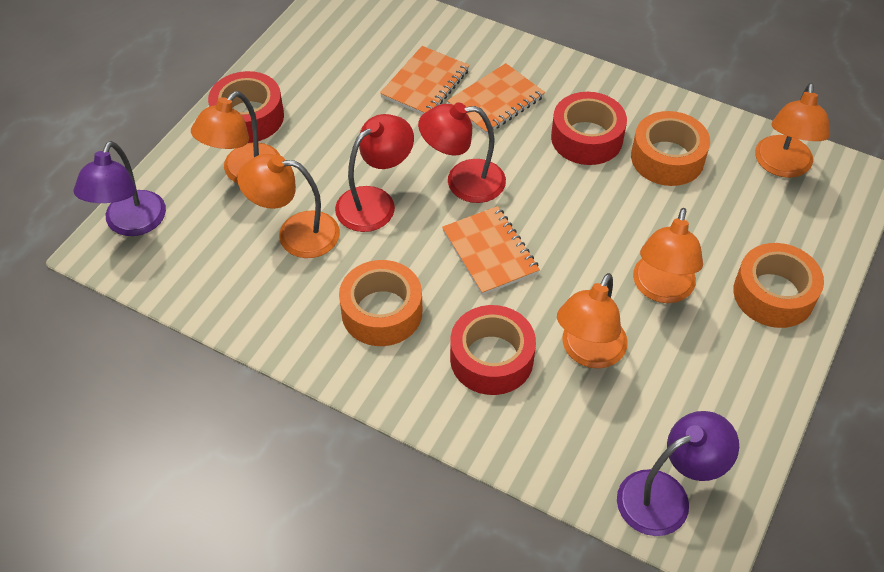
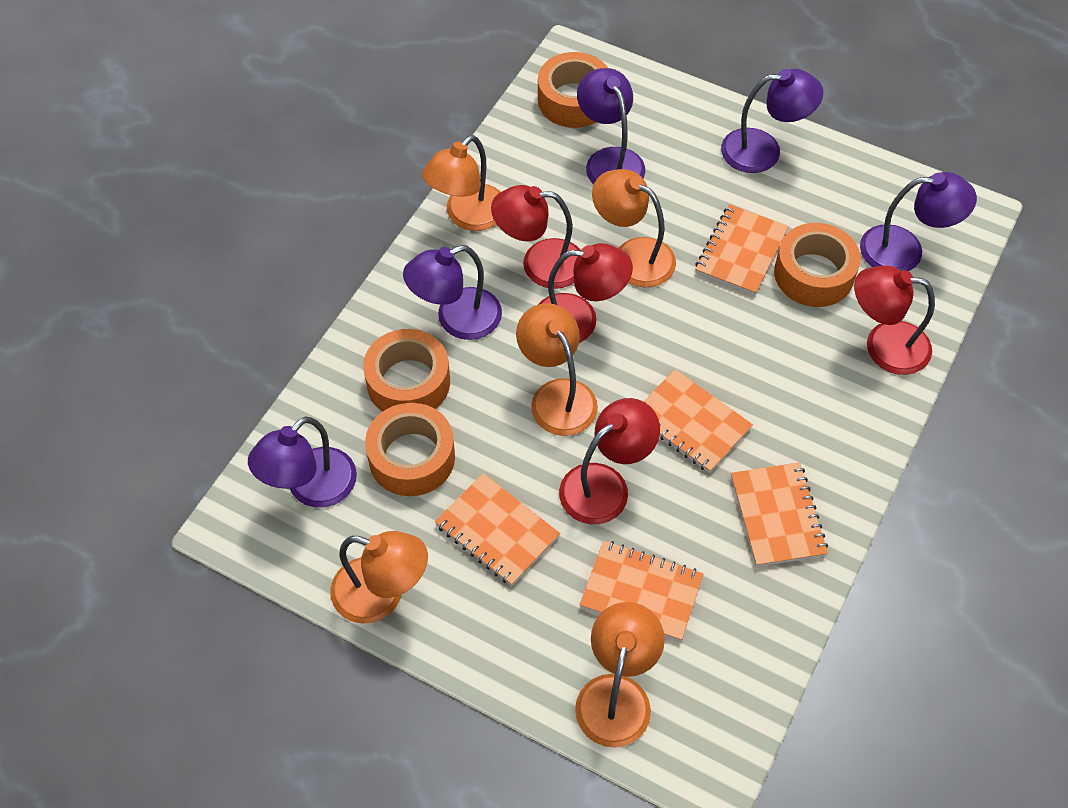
orange notebook: 3 -> 5
orange tape: 3 -> 4
purple lamp: 2 -> 5
red lamp: 2 -> 4
red tape: 3 -> 0

